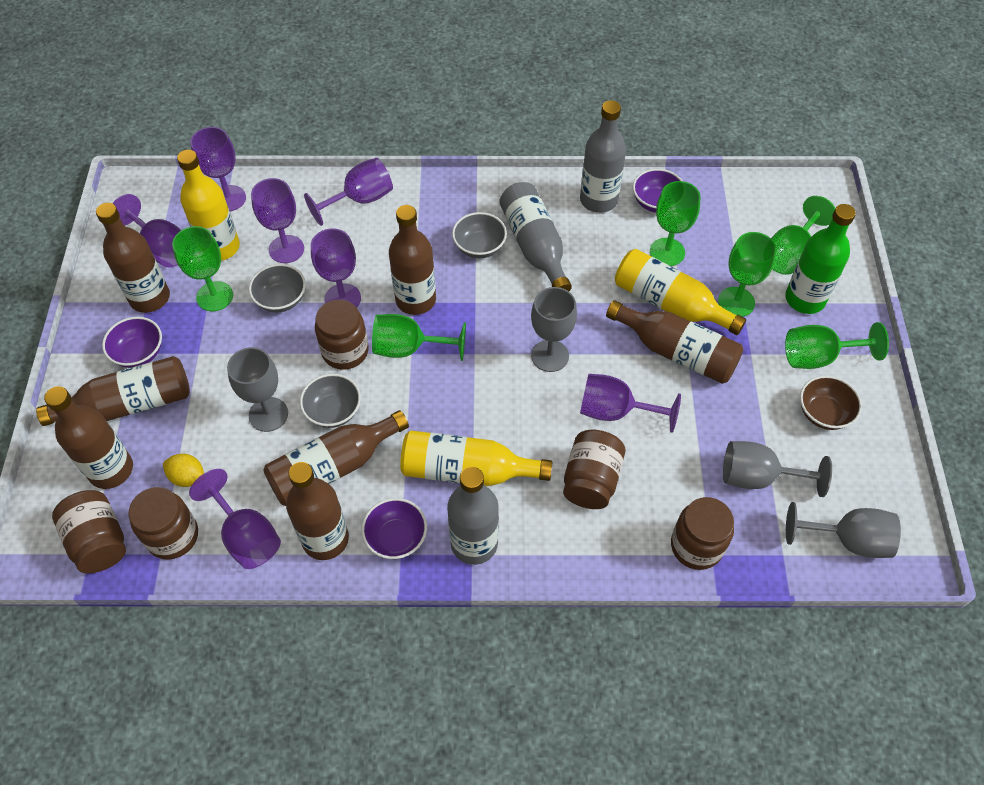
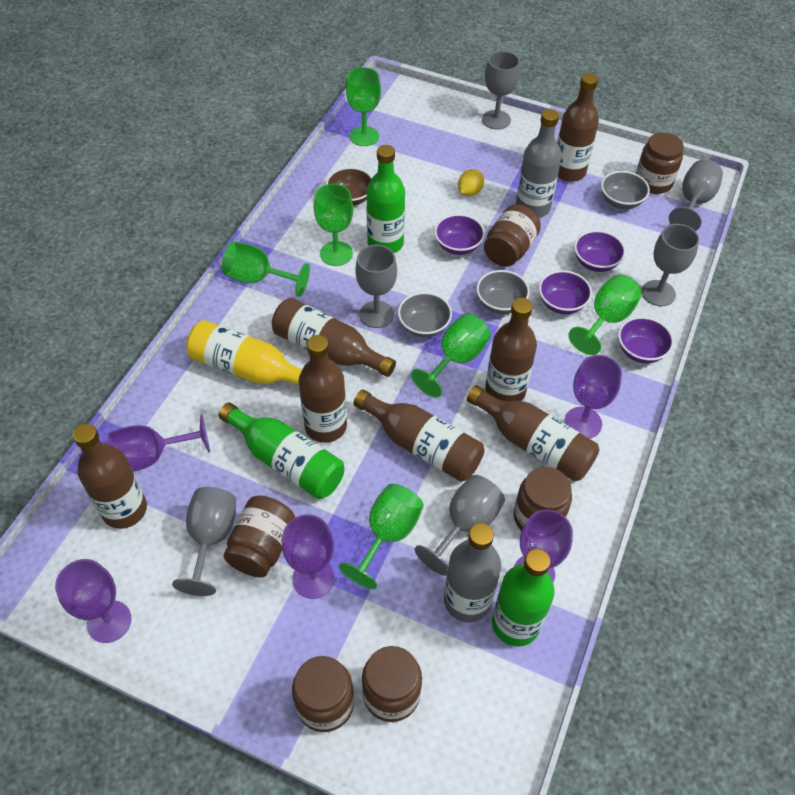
brown jar: 5 -> 6
green bottle: 1 -> 3
grey bottle: 3 -> 2
grey goblet: 4 -> 6
purple bowl: 3 -> 4
purple goblet: 7 -> 5
yellow bottle: 3 -> 1

